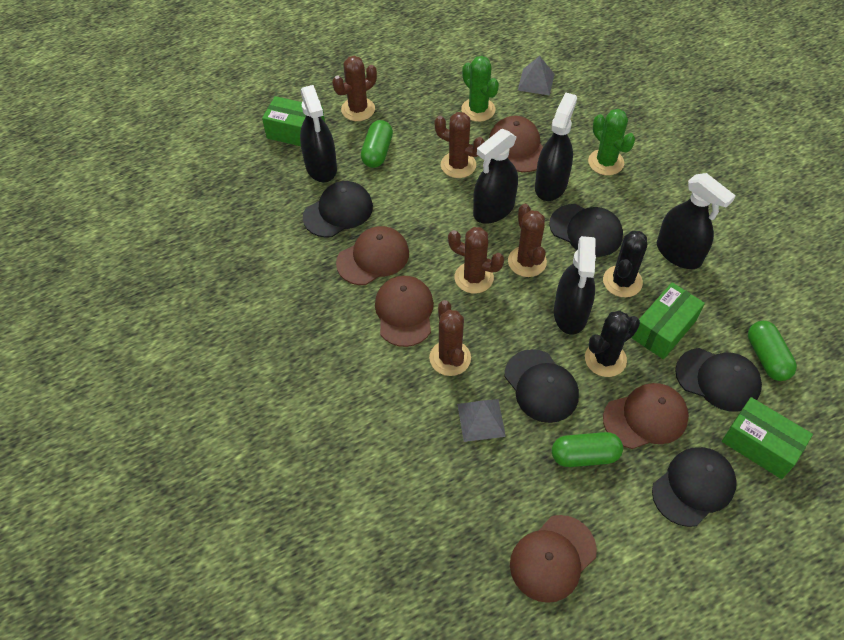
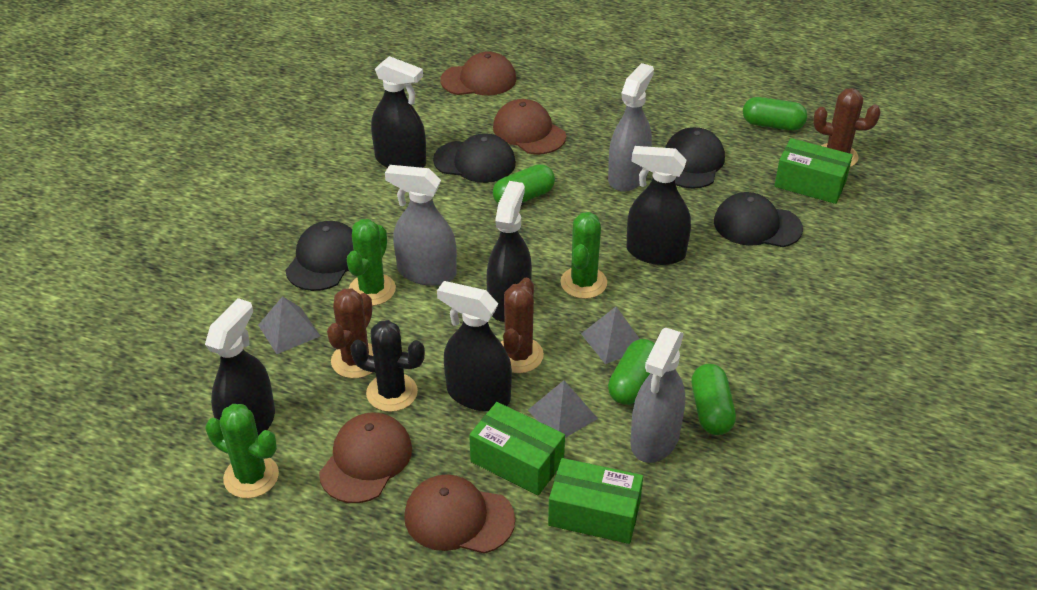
black cactus: 2 -> 1
black cap: 5 -> 4
brown cactus: 5 -> 3
brown cap: 5 -> 4
green cactus: 2 -> 3
green capsule: 3 -> 4
grey pyramid: 2 -> 3
grey spray bottle: 0 -> 3

